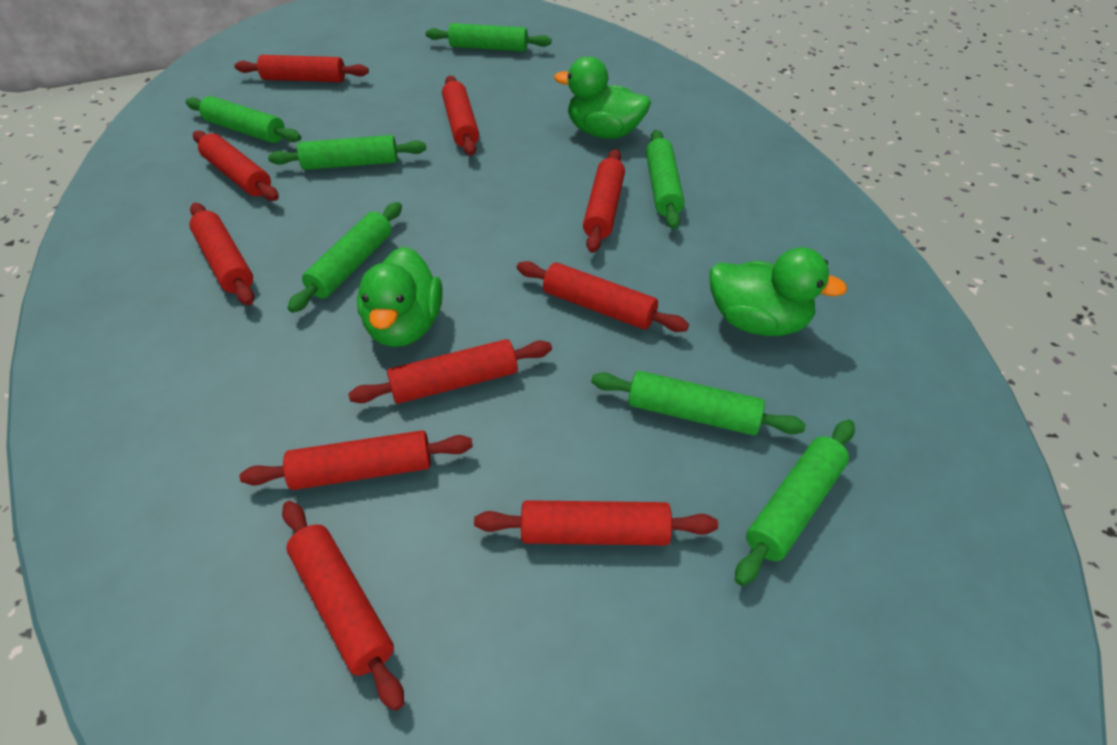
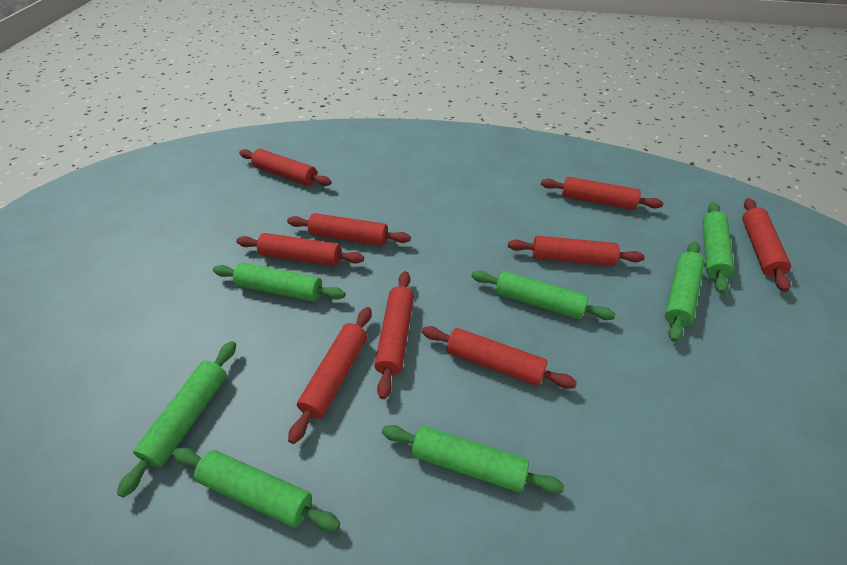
green duck: 3 -> 0
red rolling pin: 10 -> 9

